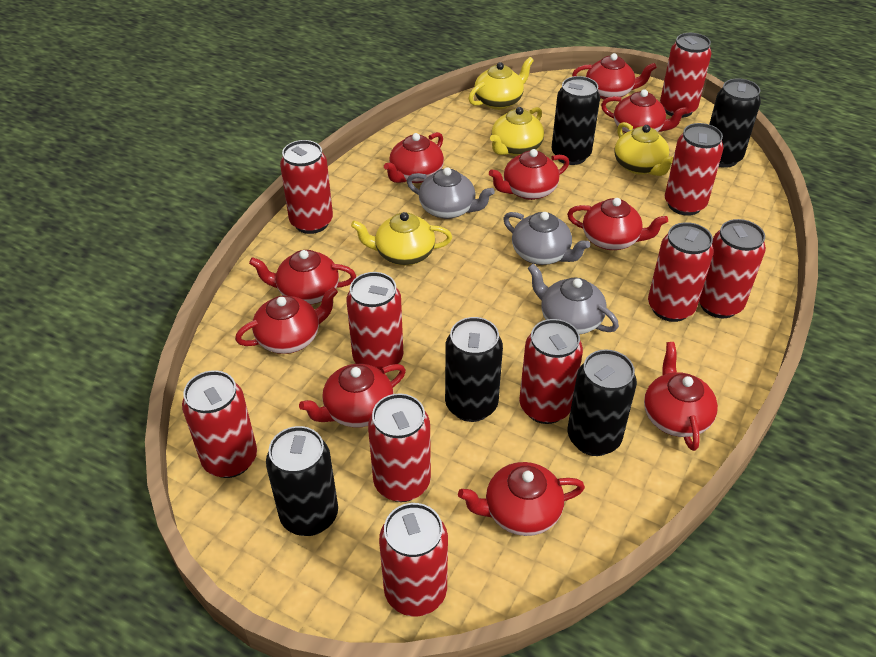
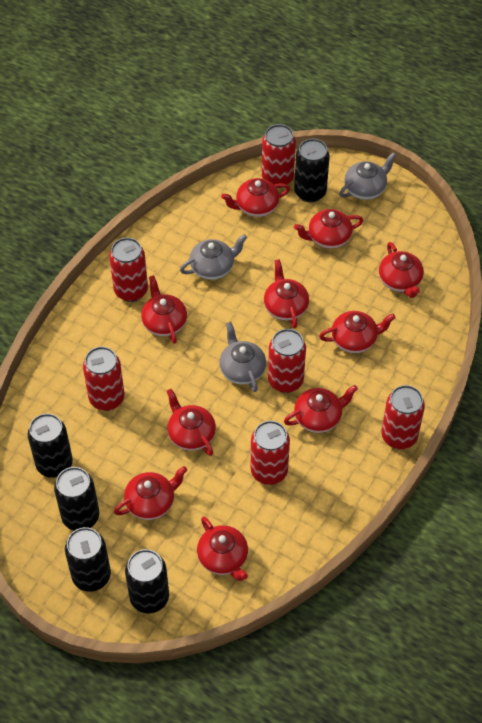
red can: 10 -> 6
yellow teapot: 4 -> 0

